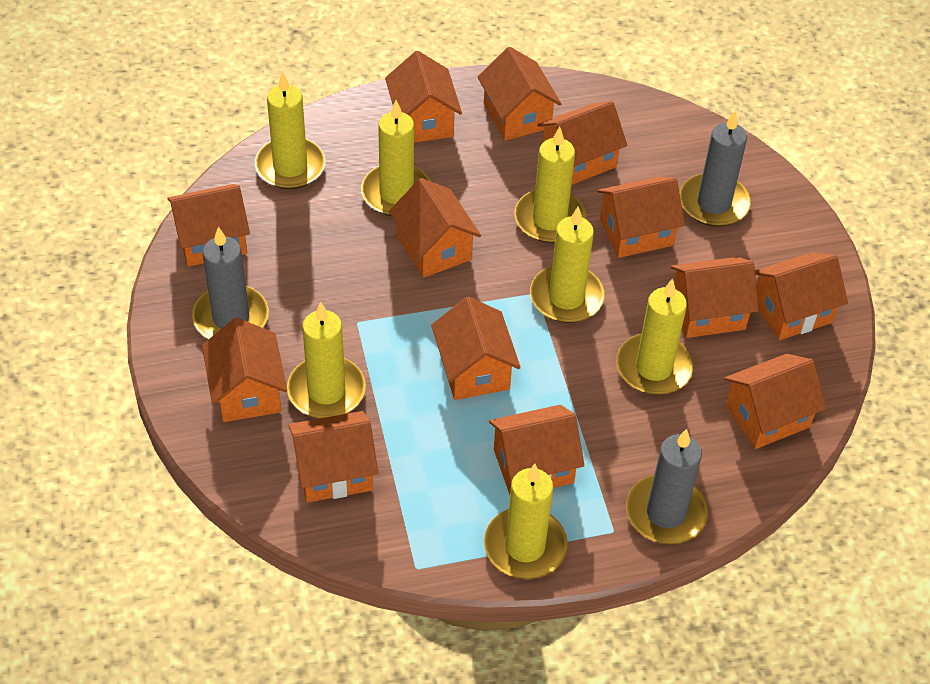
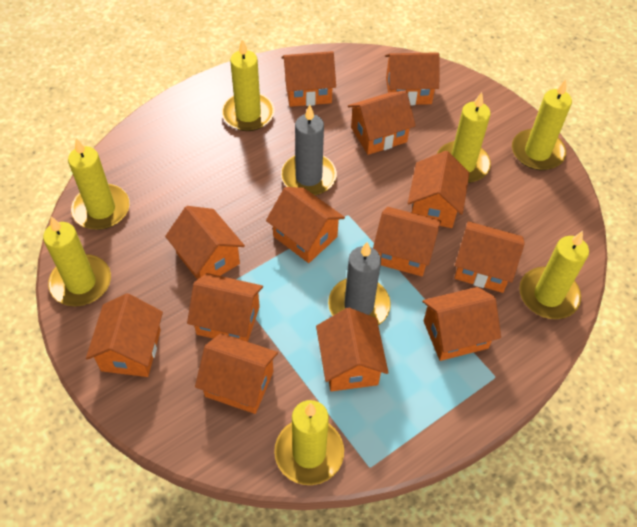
grey candle: 3 -> 2

